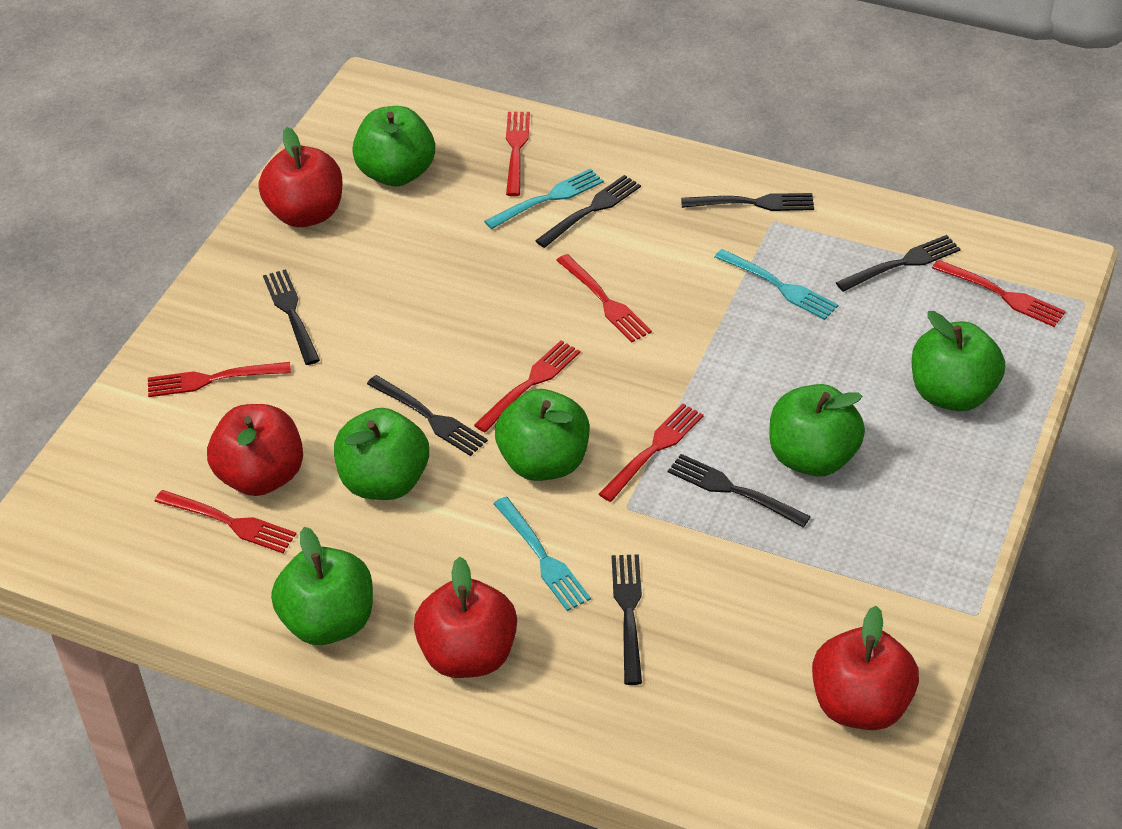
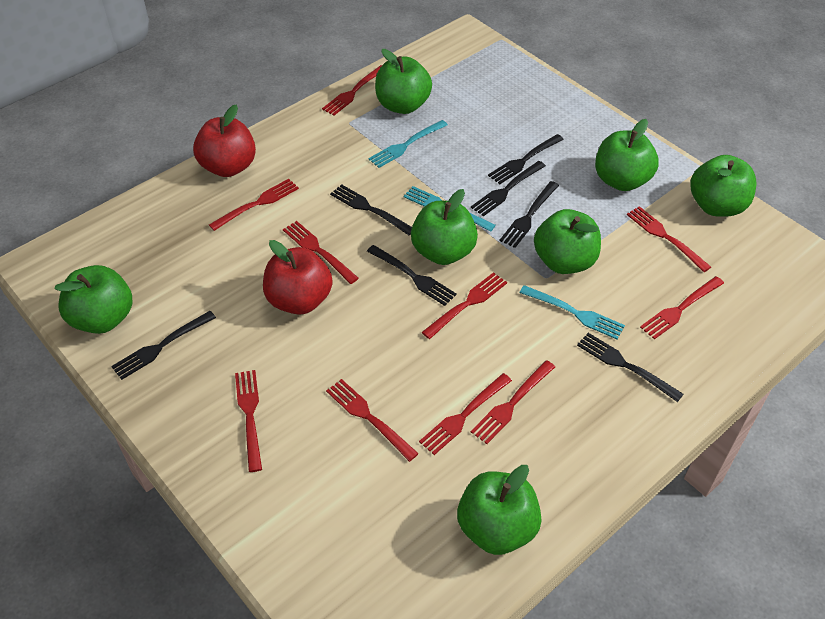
green apple: 6 -> 7
red apple: 4 -> 2
red fork: 7 -> 10

